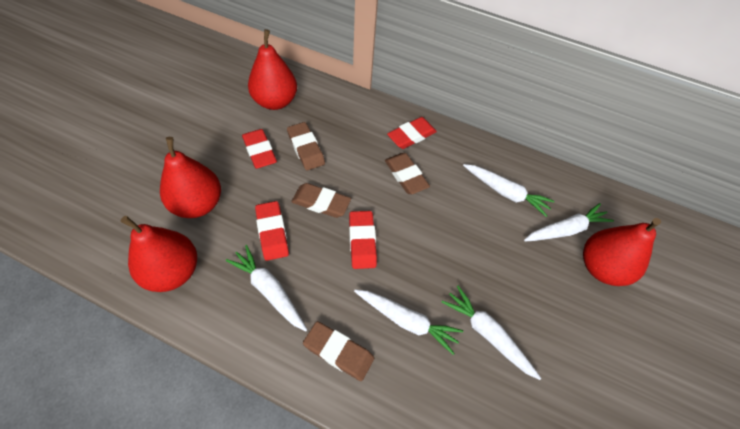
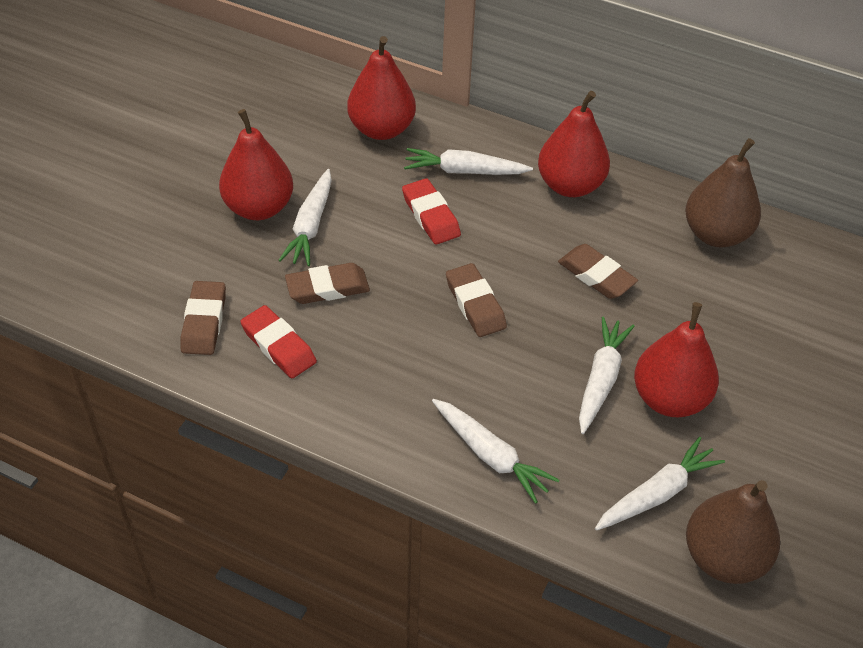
brown pear: 0 -> 2
red eraser: 4 -> 2

